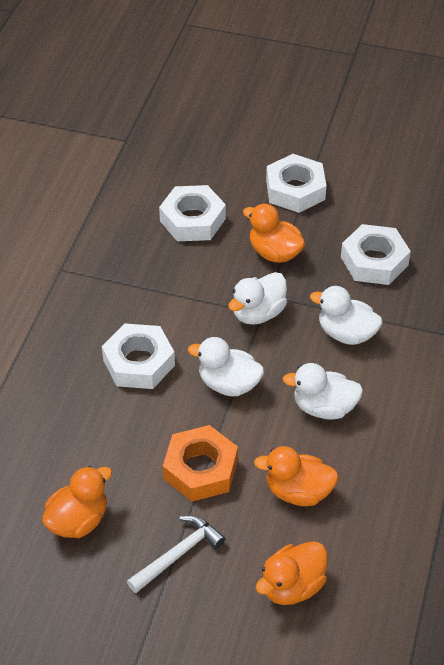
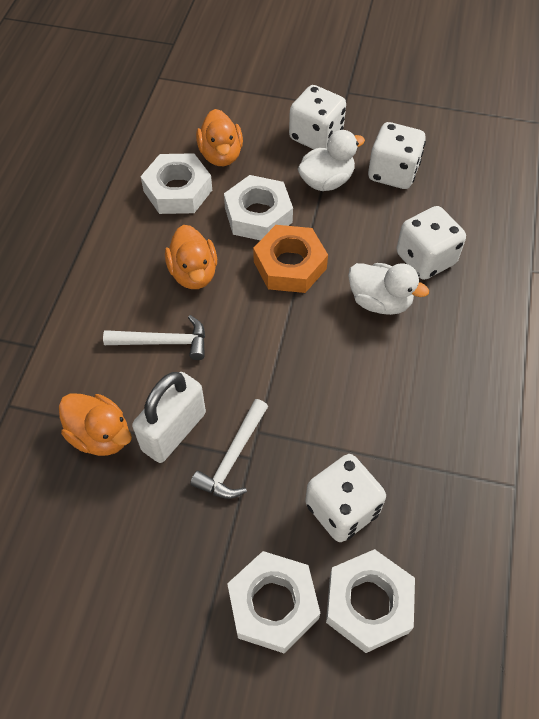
orange duck: 4 -> 3
white dice: 0 -> 4
white duck: 4 -> 2
white hammer: 1 -> 2
white padlock: 0 -> 1

